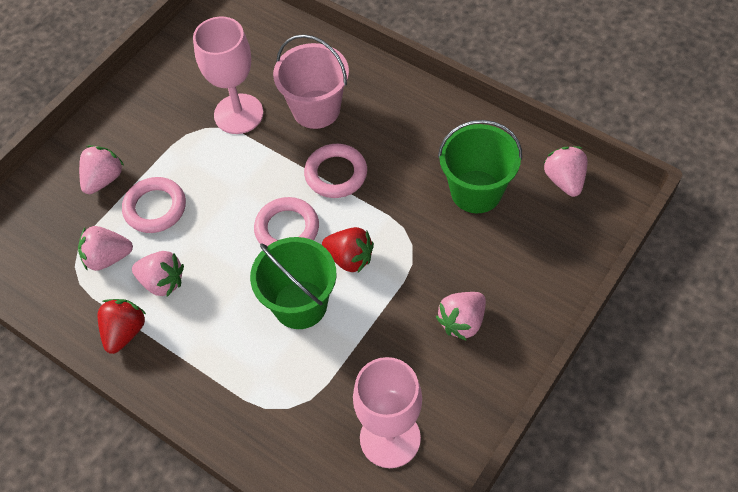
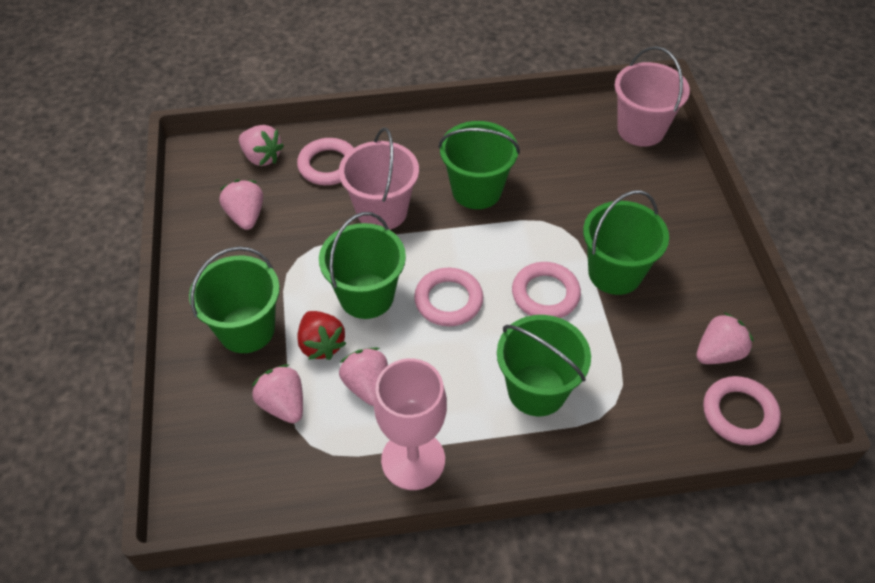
green bucket: 2 -> 5
pink bucket: 1 -> 2
pink goblet: 2 -> 1
pink ring: 3 -> 4
red strawberry: 2 -> 1

